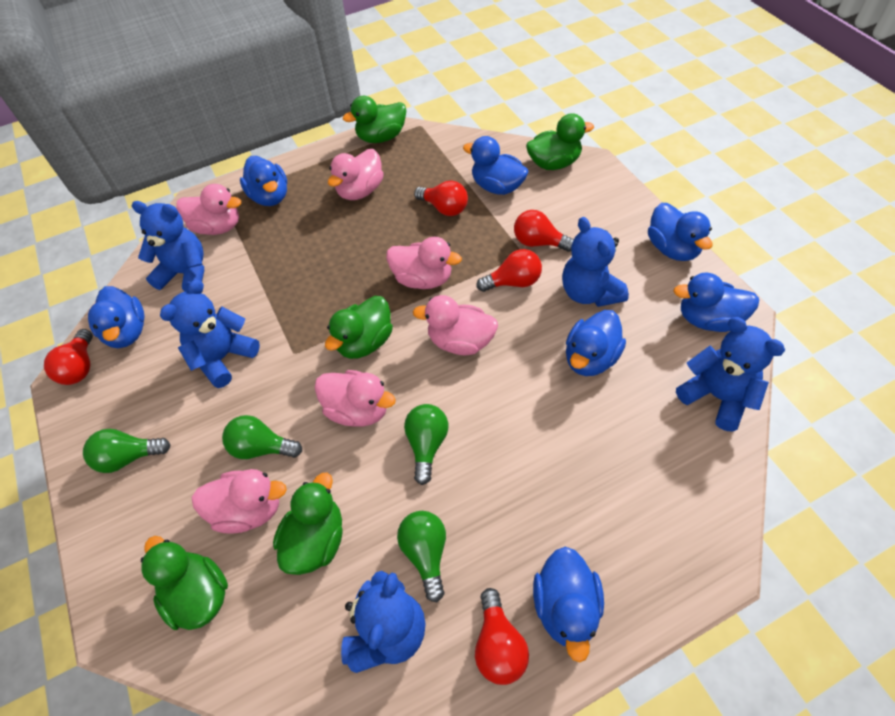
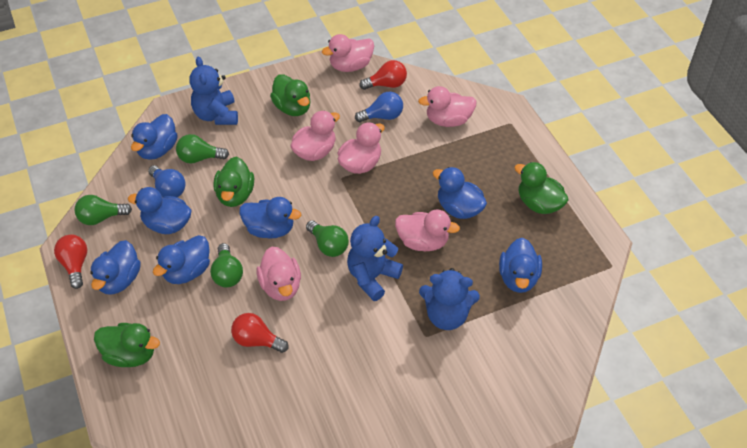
blue light bulb: 0 -> 2
blue teddy bear: 5 -> 3
green duck: 5 -> 4
red light bulb: 5 -> 3

